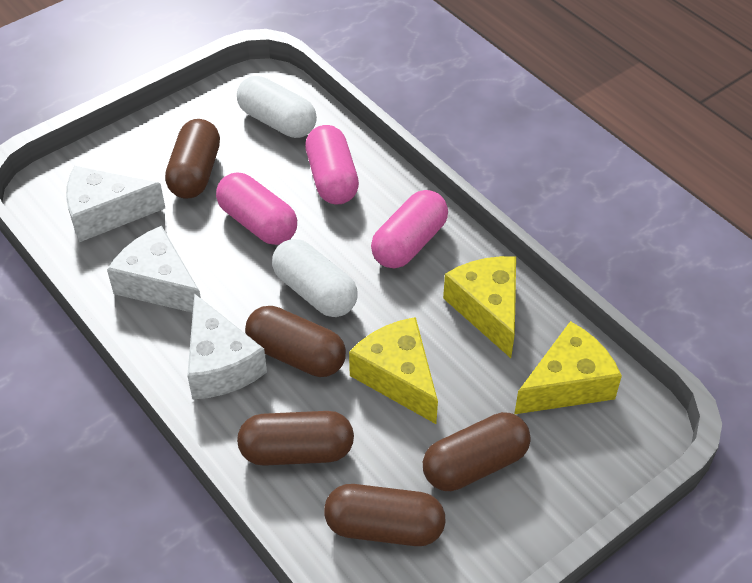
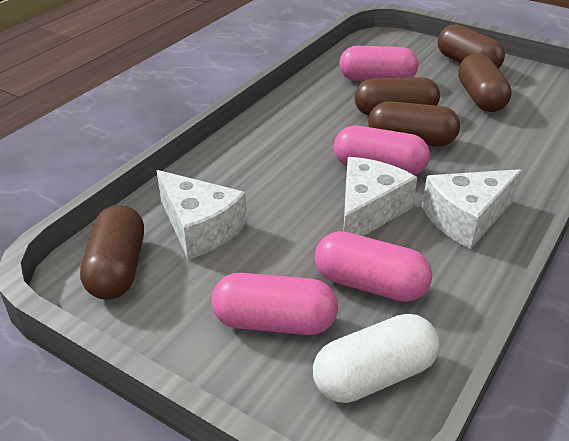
pink capsule: 3 -> 4
white capsule: 2 -> 1
yellow cheese: 3 -> 0

